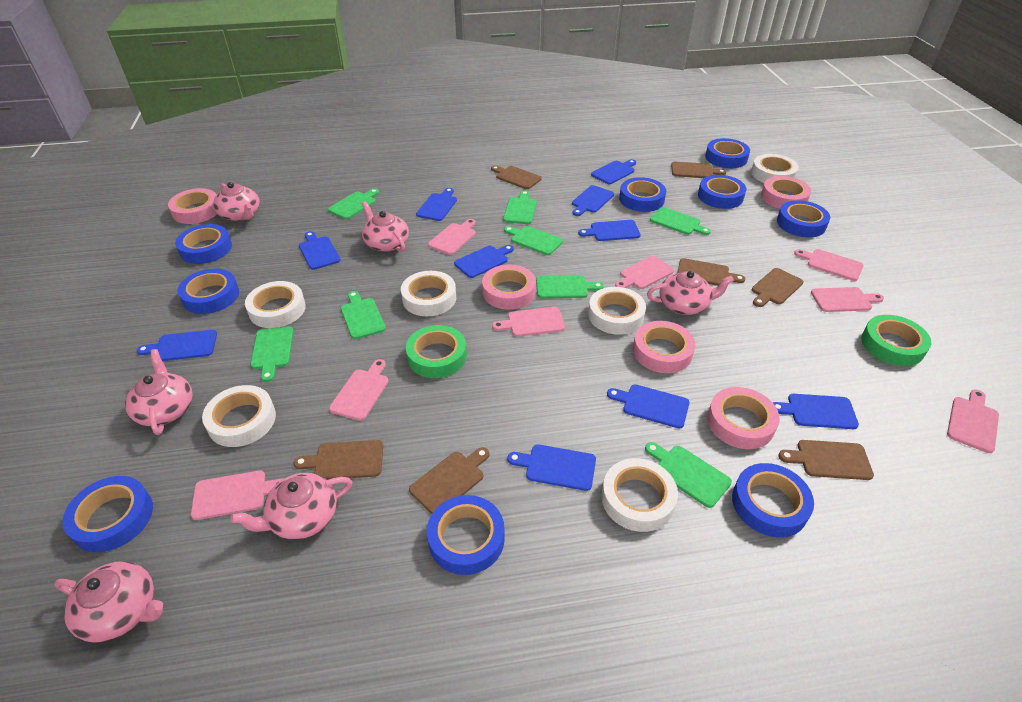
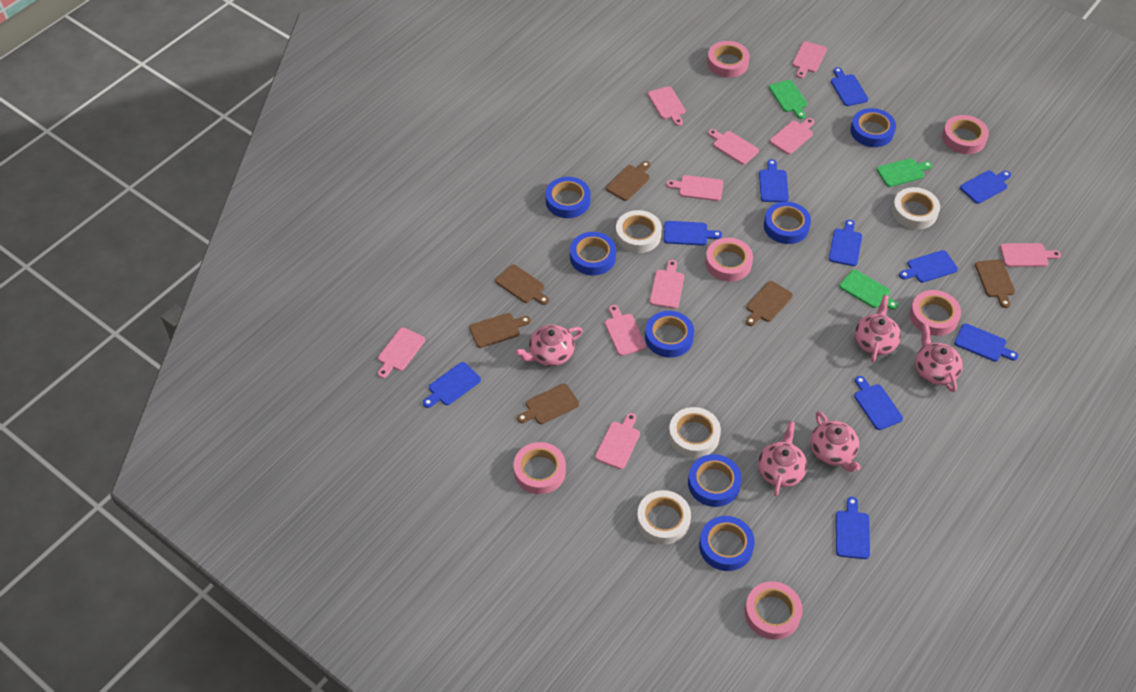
blue tape: 9 -> 7
brown cutting board: 7 -> 6
green cutting board: 8 -> 3
green tape: 2 -> 0
pink cutting board: 8 -> 10
pink tape: 5 -> 6
pink teapot: 6 -> 5
white tape: 6 -> 4

